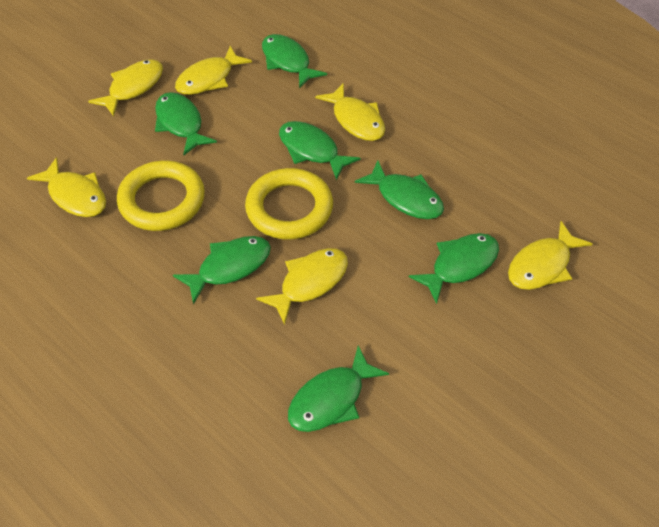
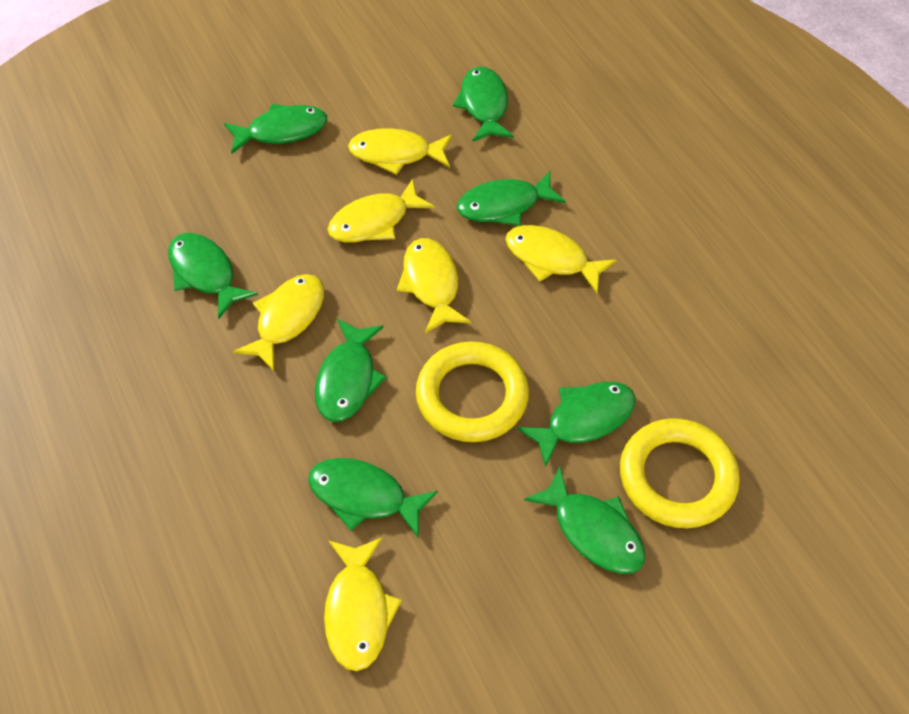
green fish: 7 -> 8

